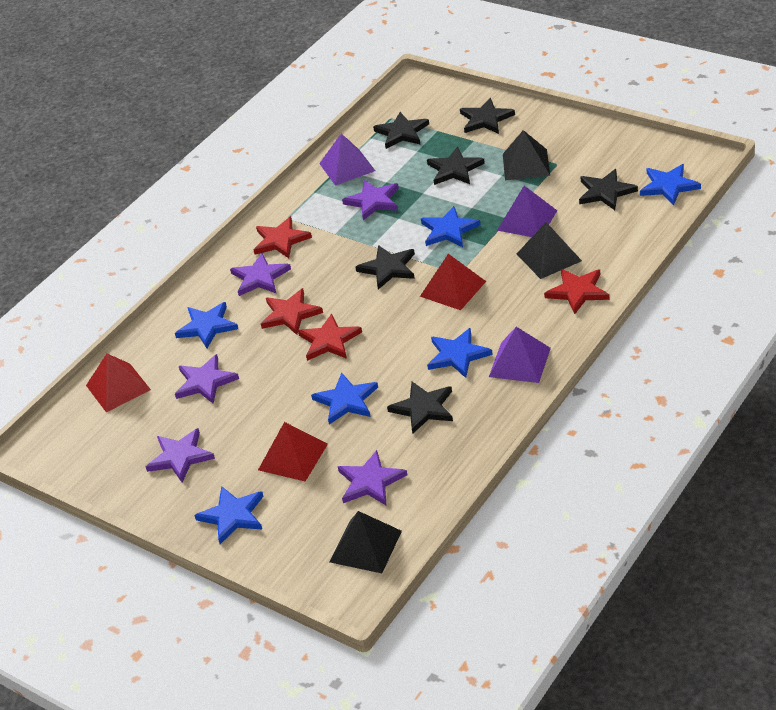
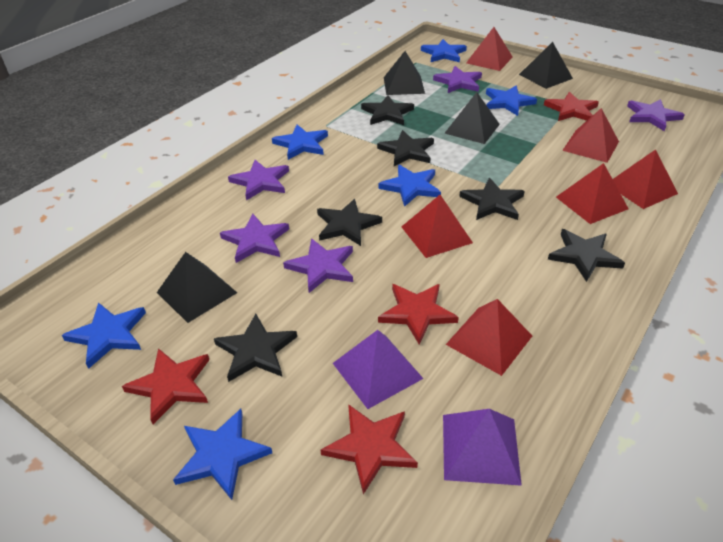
black pyramid: 3 -> 4
purple pyramid: 3 -> 2
red pyramid: 3 -> 6

